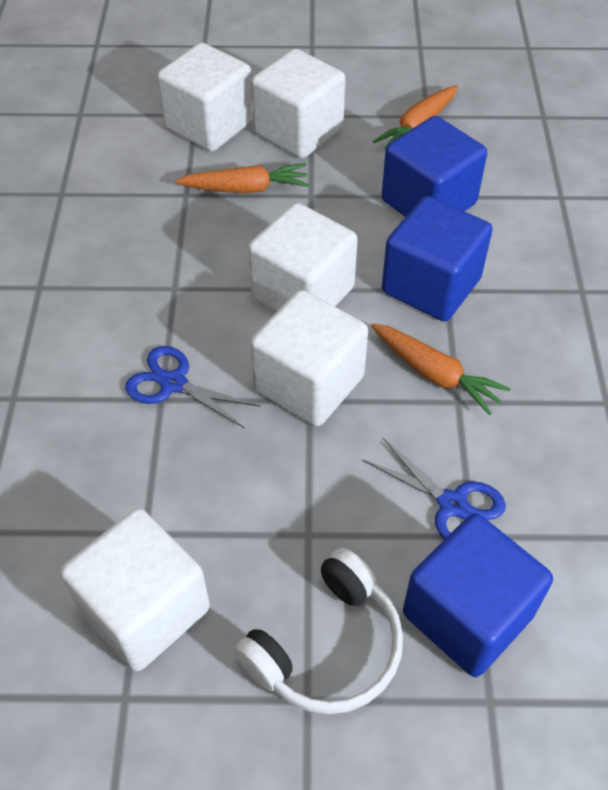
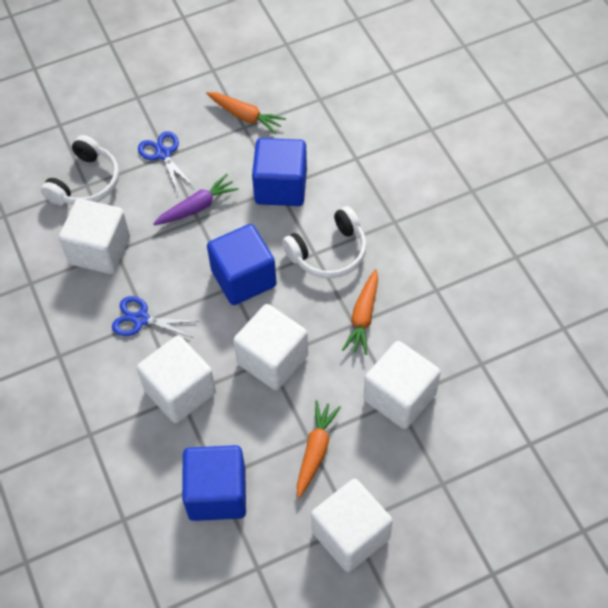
purple carrot: 0 -> 1
white headphones: 1 -> 2

